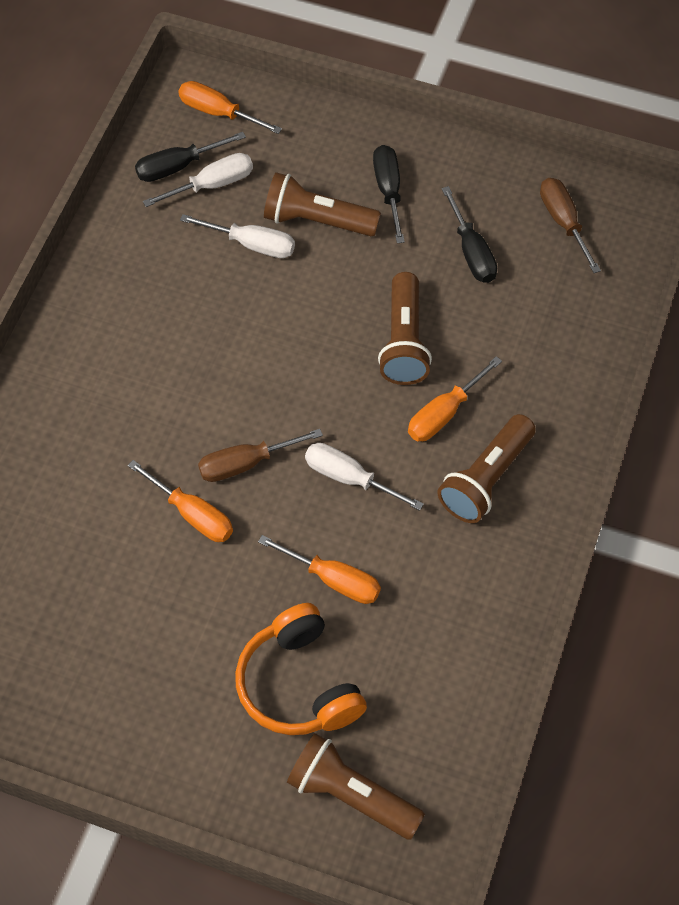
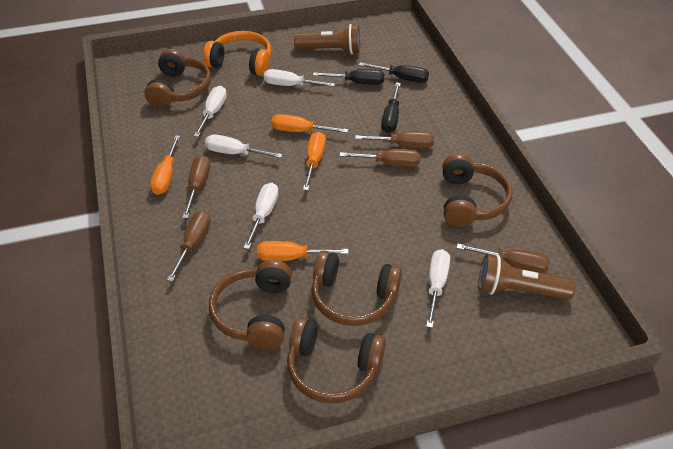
brown flashlight: 4 -> 2
brown headphones: 0 -> 5
brown screwdriver: 2 -> 5
white screwdriver: 3 -> 5

